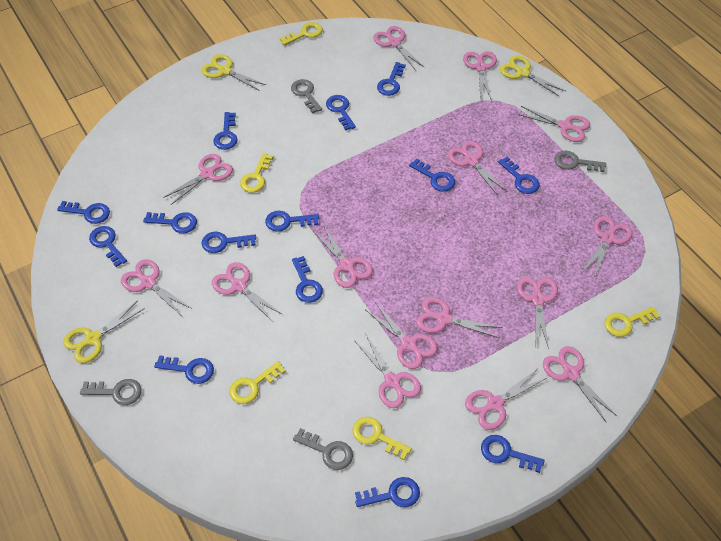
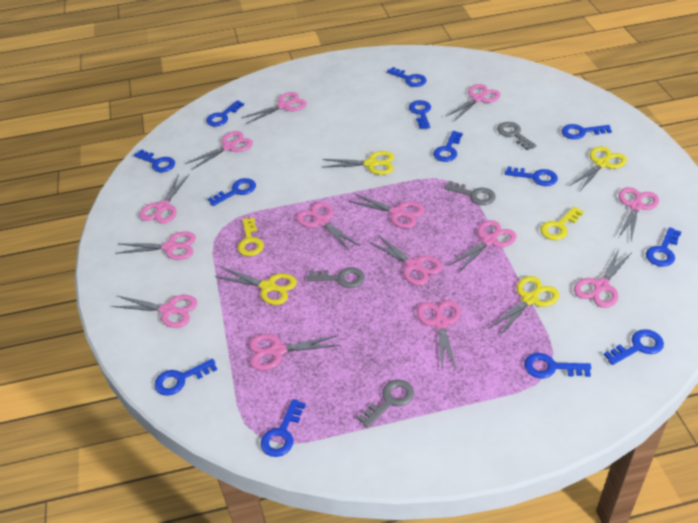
blue key: 14 -> 13
pink scissors: 15 -> 14
yellow key: 5 -> 2
yellow scissors: 3 -> 4

